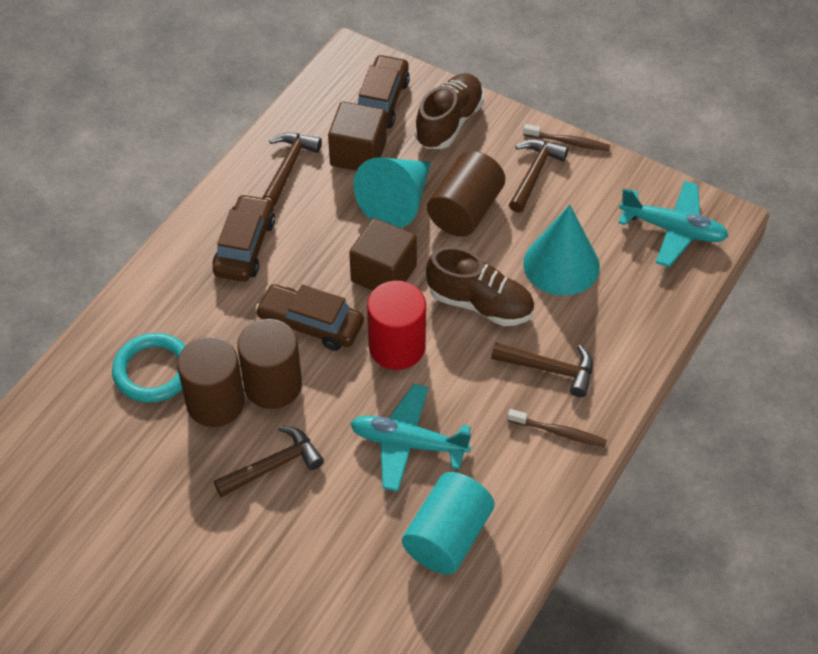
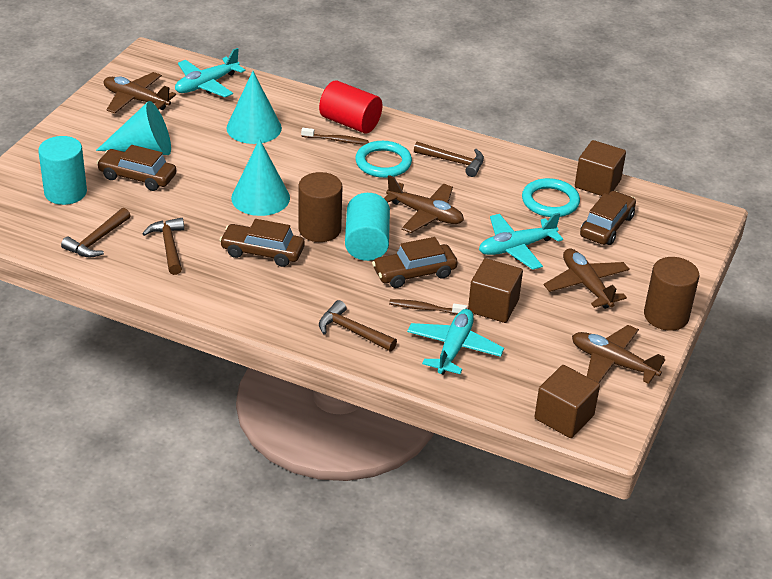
brown car: 3 -> 4
brown cube: 2 -> 3
brown cylinder: 3 -> 2
brown plane: 0 -> 4
brown shoe: 2 -> 0
turquoise cone: 2 -> 3
turquoise cylinder: 1 -> 2
turquoise plane: 2 -> 3
turquoise ring: 1 -> 2

